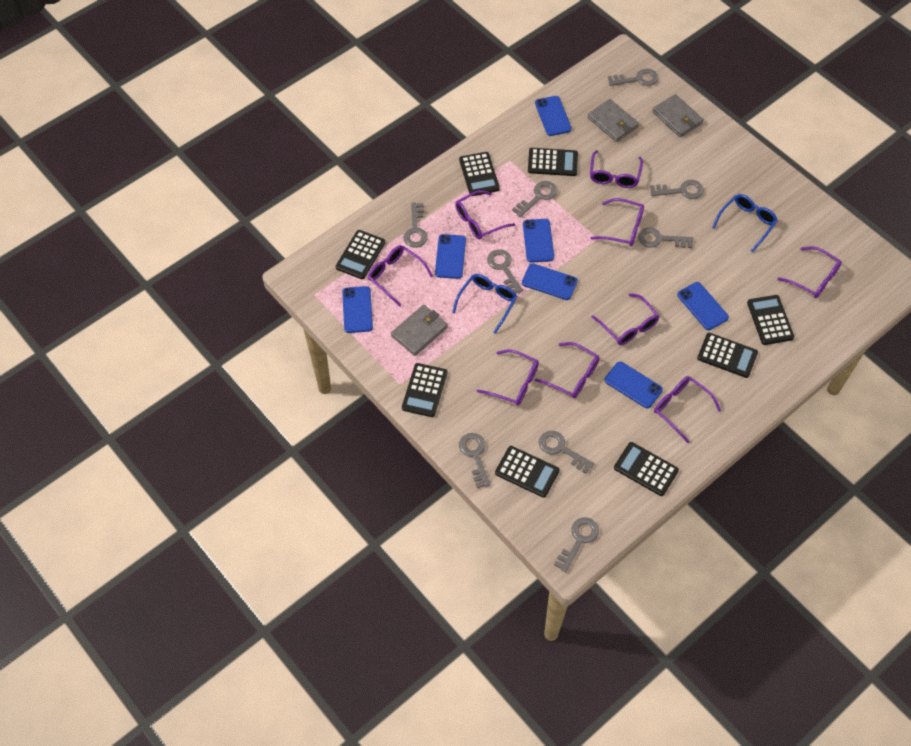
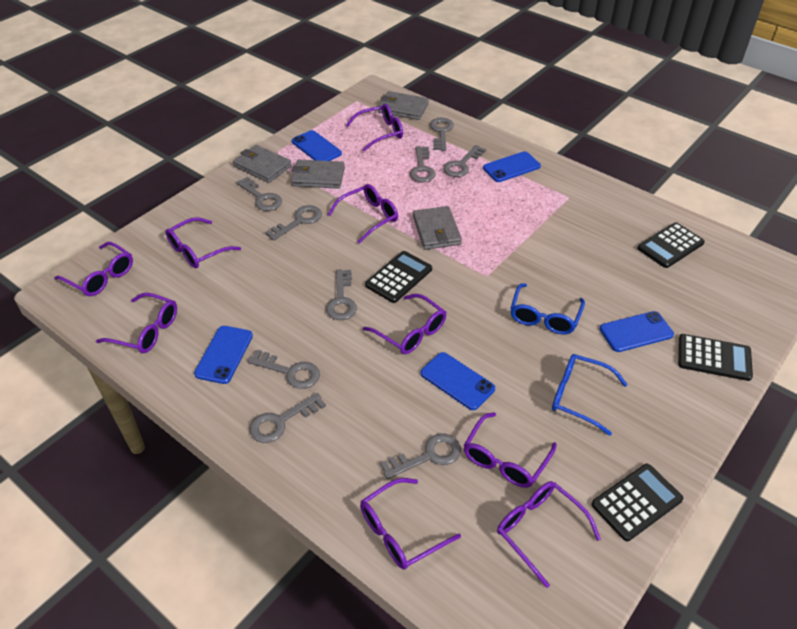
black calculator: 8 -> 4
blue phone: 7 -> 5
grey wallet: 3 -> 4

